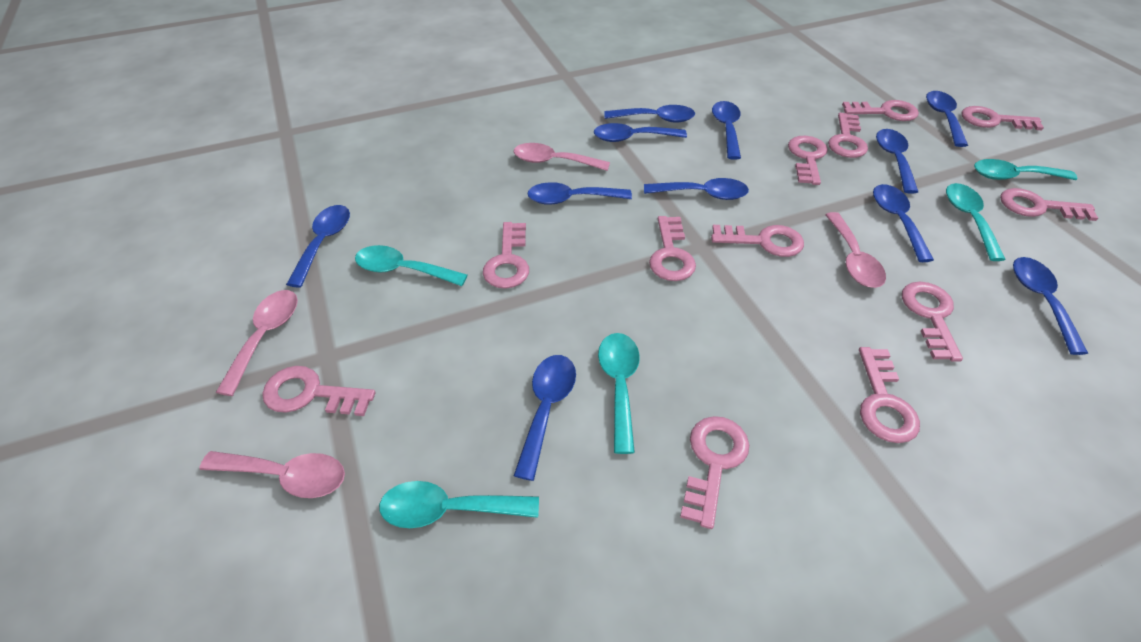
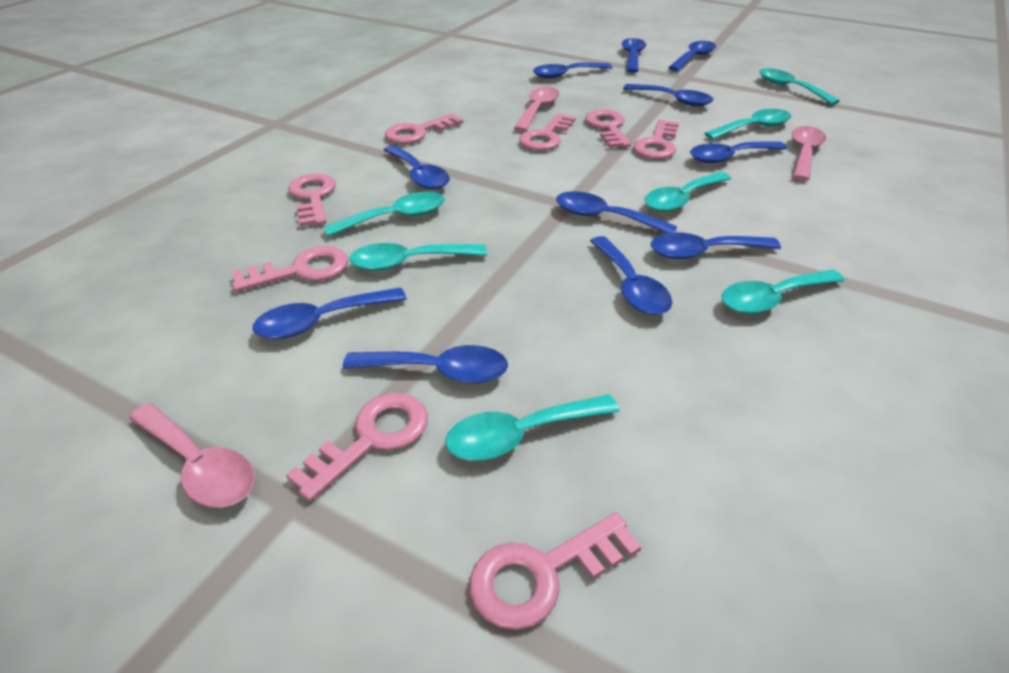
pink key: 12 -> 8
pink spoon: 4 -> 3
turquoise spoon: 5 -> 7

